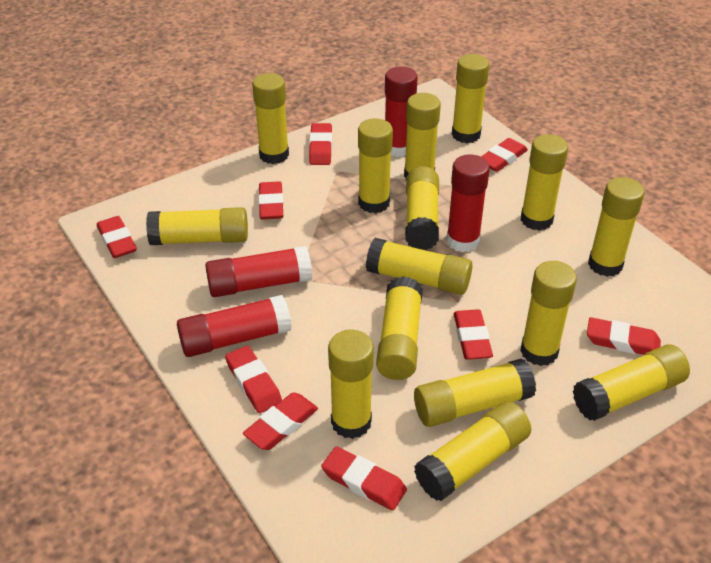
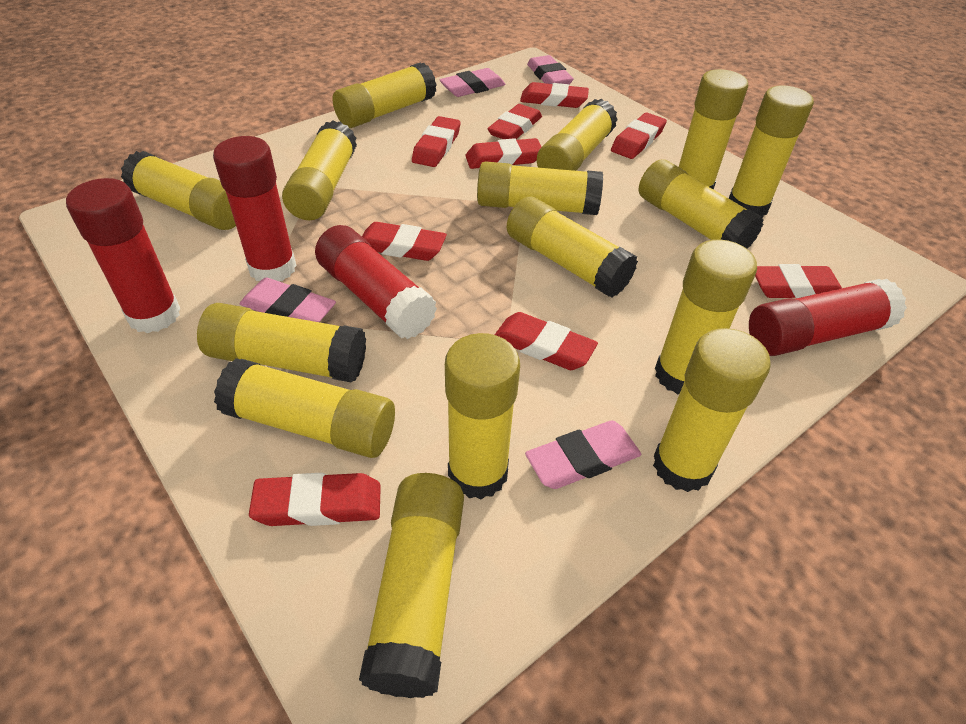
pink eraser: 0 -> 4

